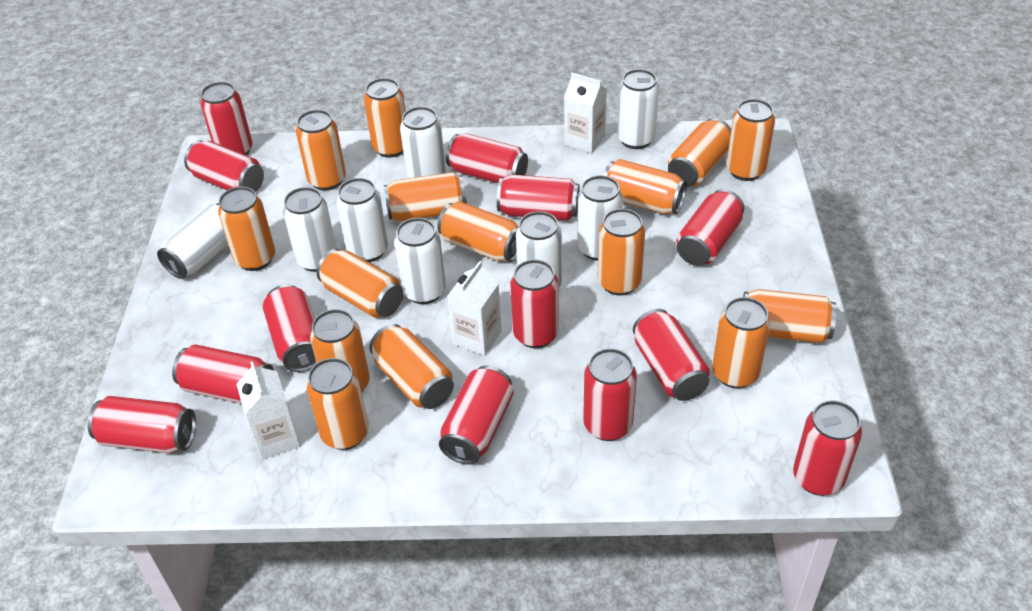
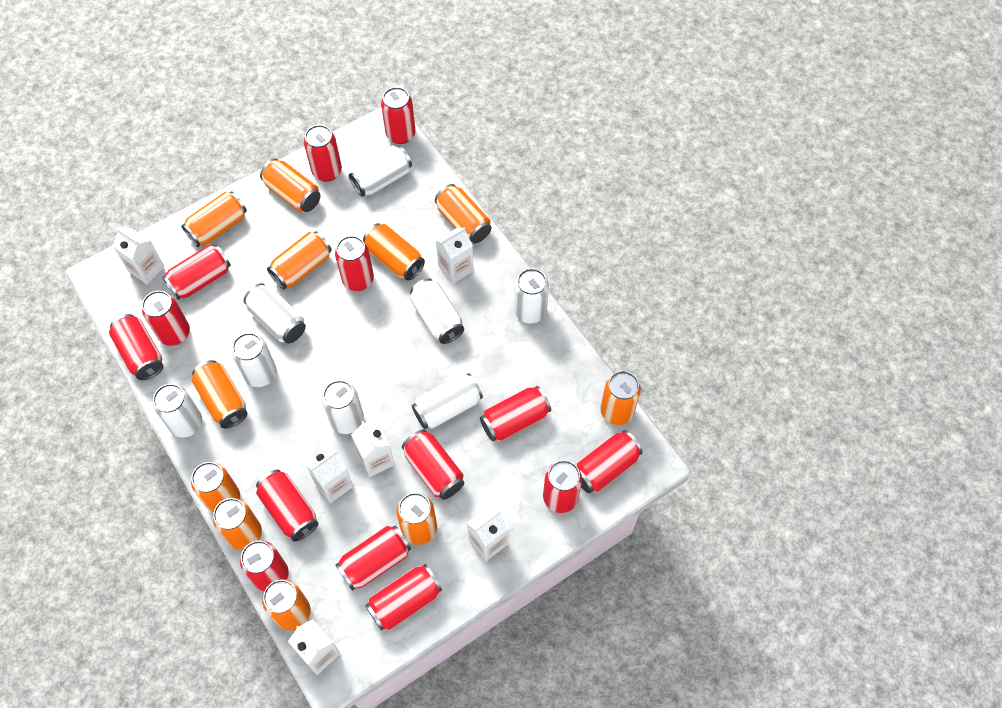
orange can: 15 -> 11
red can: 13 -> 14
white carton: 3 -> 6

